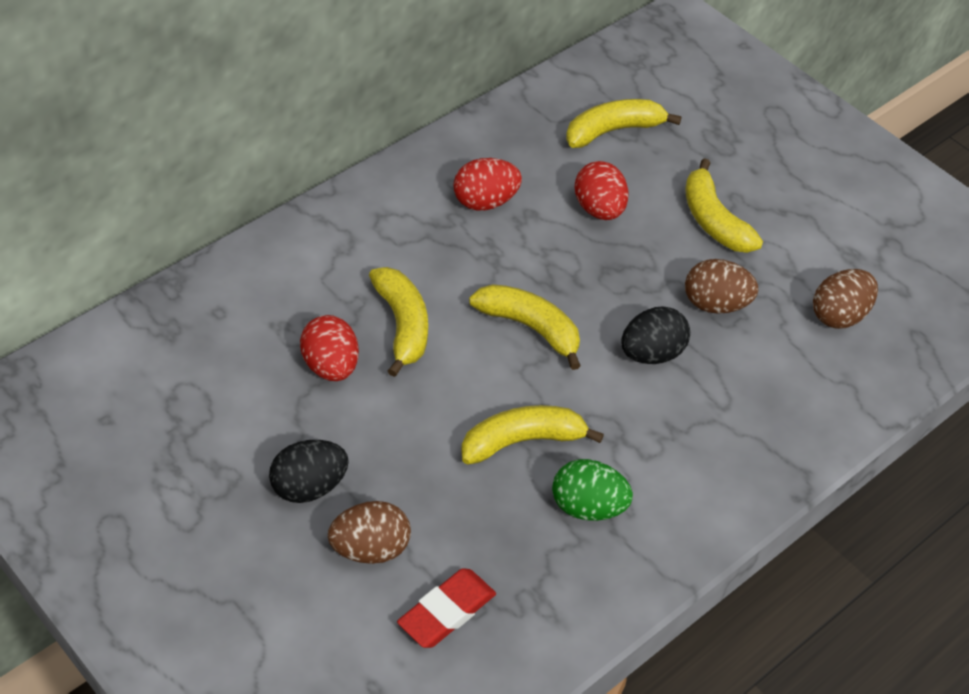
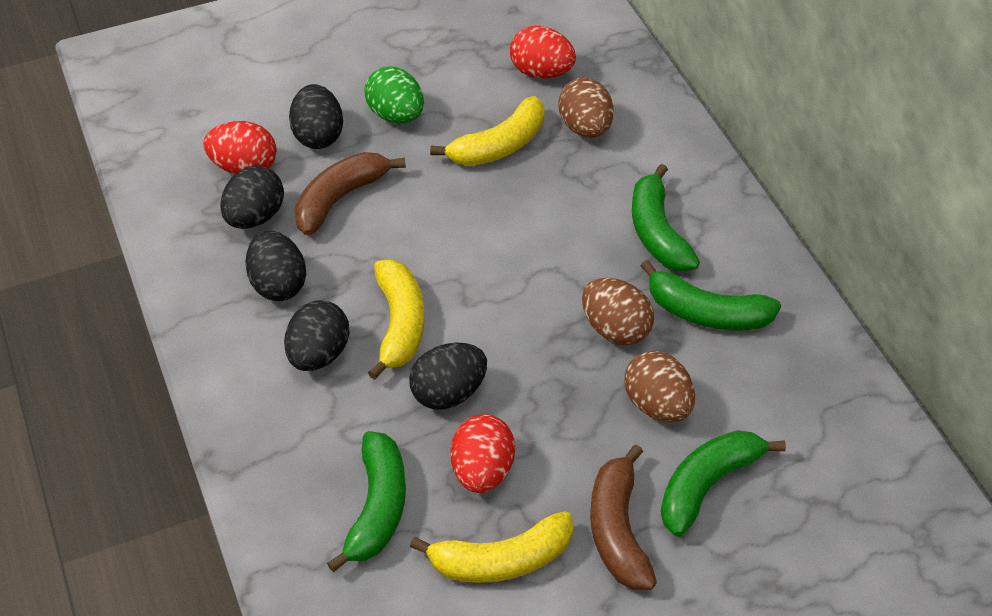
black egg: 2 -> 5
brown banana: 0 -> 2
green banana: 0 -> 4
red eraser: 1 -> 0
yellow banana: 5 -> 3

